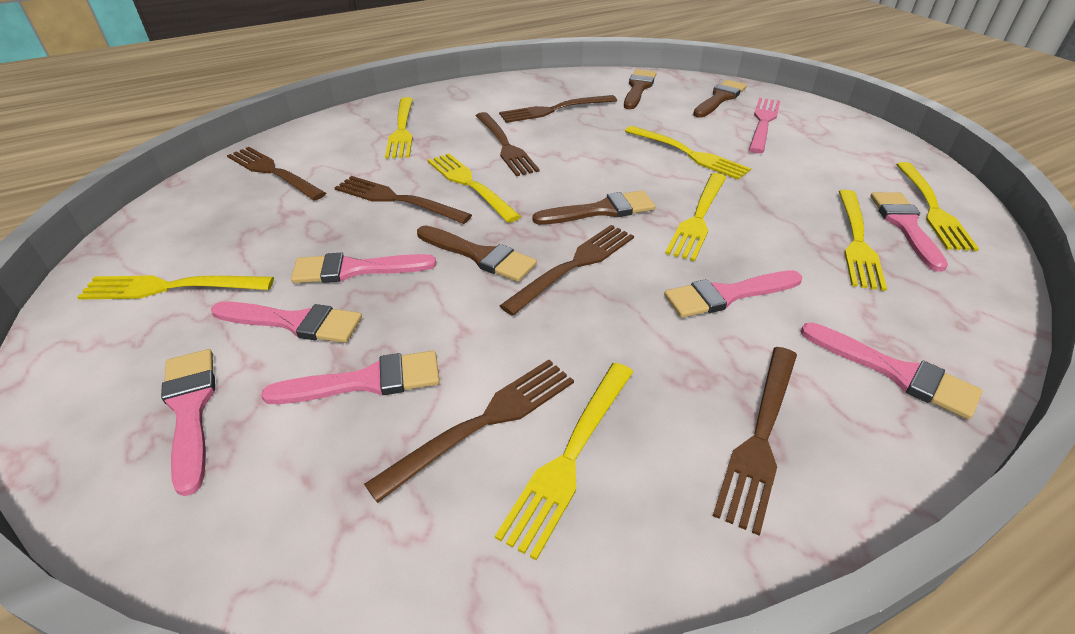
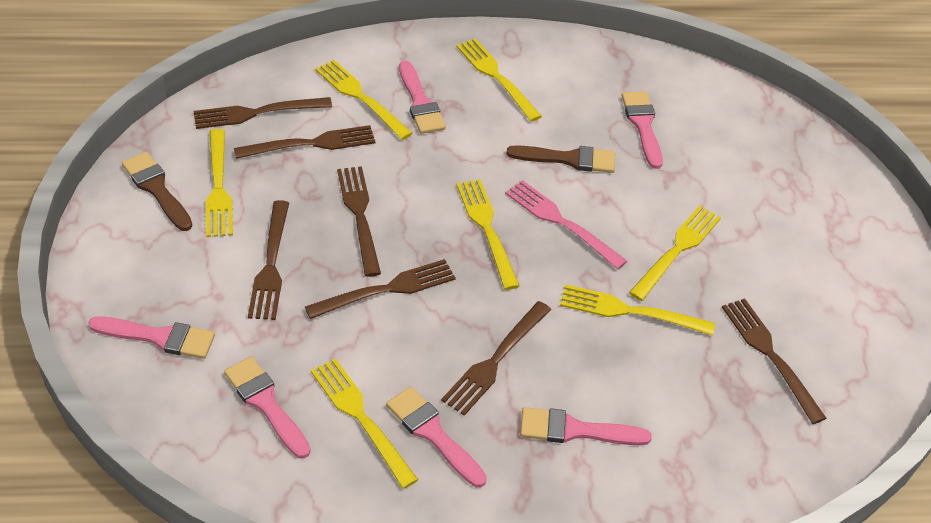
brown brush: 4 -> 2
pink brush: 7 -> 6
yellow fork: 8 -> 7

